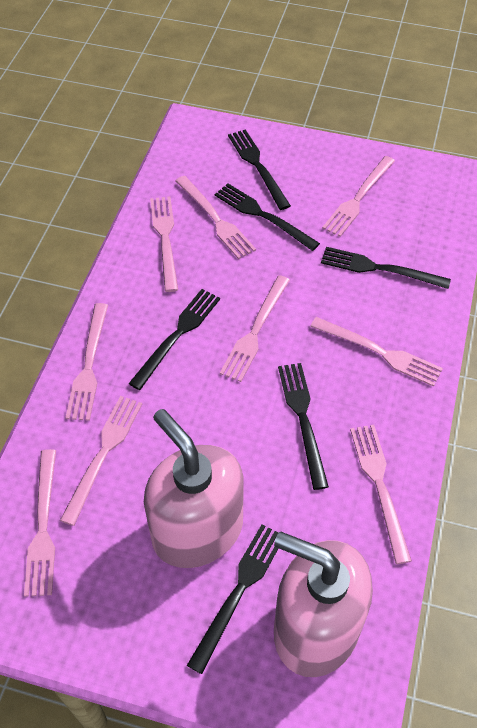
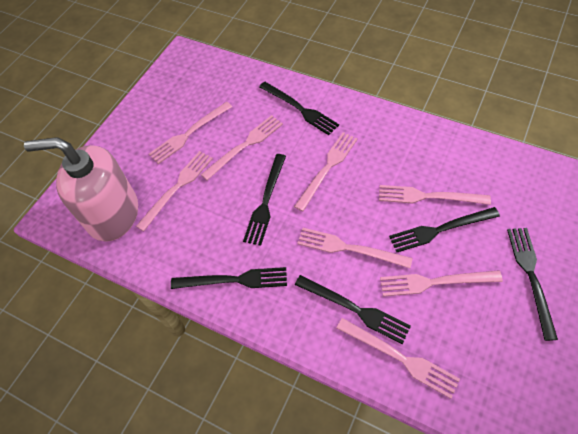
pink fork: 9 -> 8
pink soap dispenser: 2 -> 1

